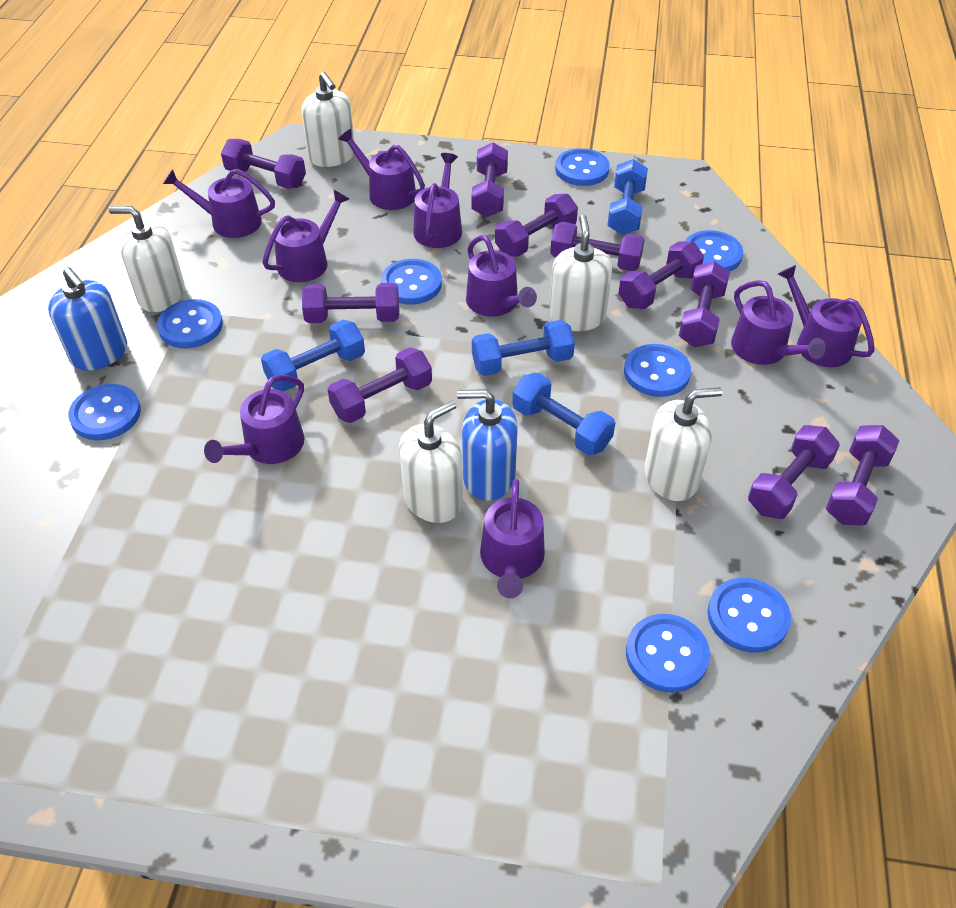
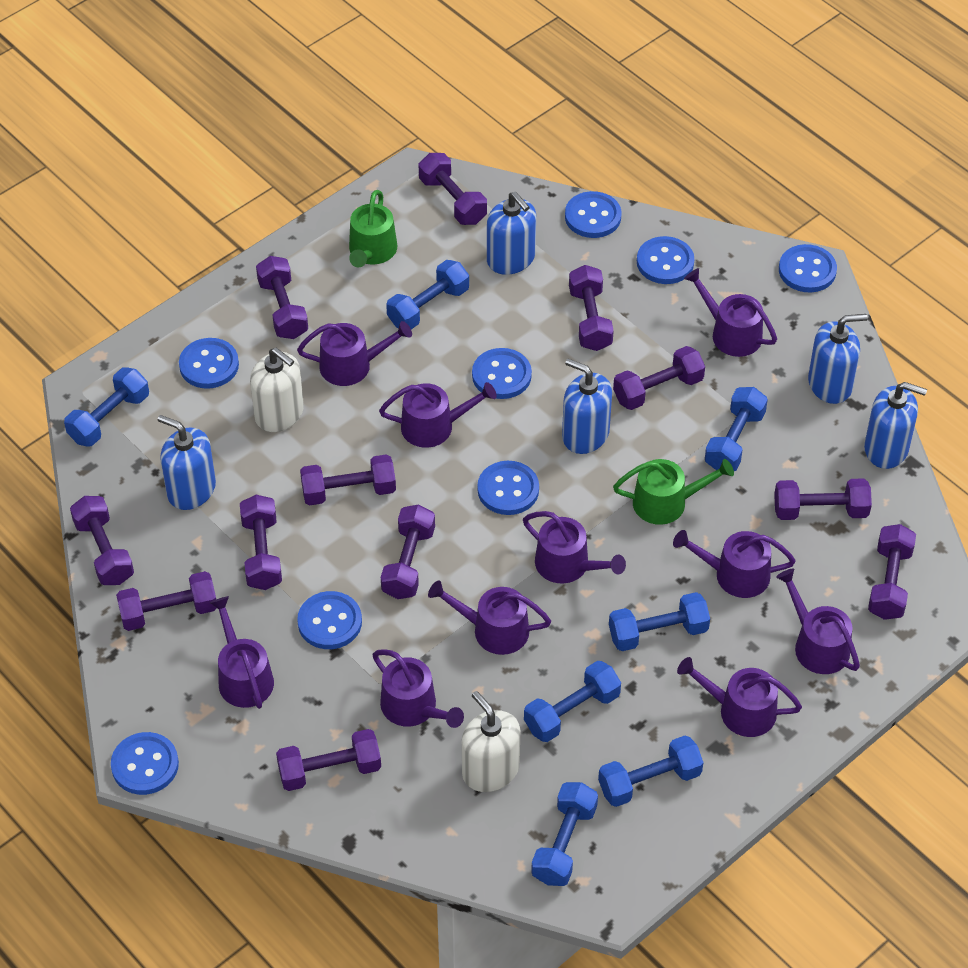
blue dumbbell: 4 -> 7
blue soap dispenser: 2 -> 5
green watering can: 0 -> 2
purple dumbbell: 10 -> 12
purple watering can: 9 -> 10
white soap dispenser: 5 -> 2

